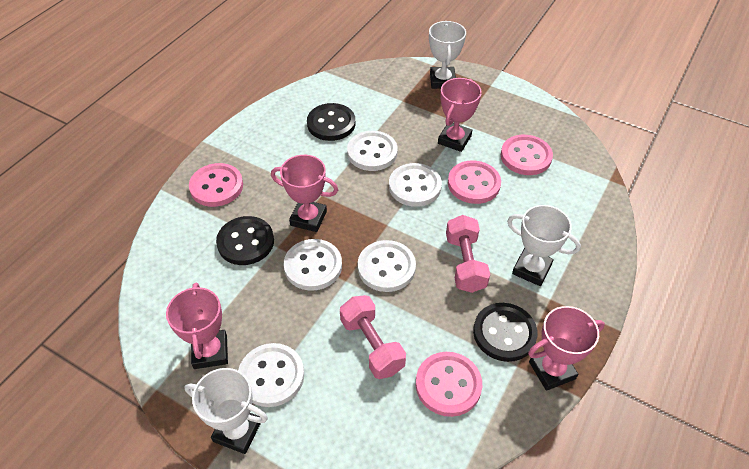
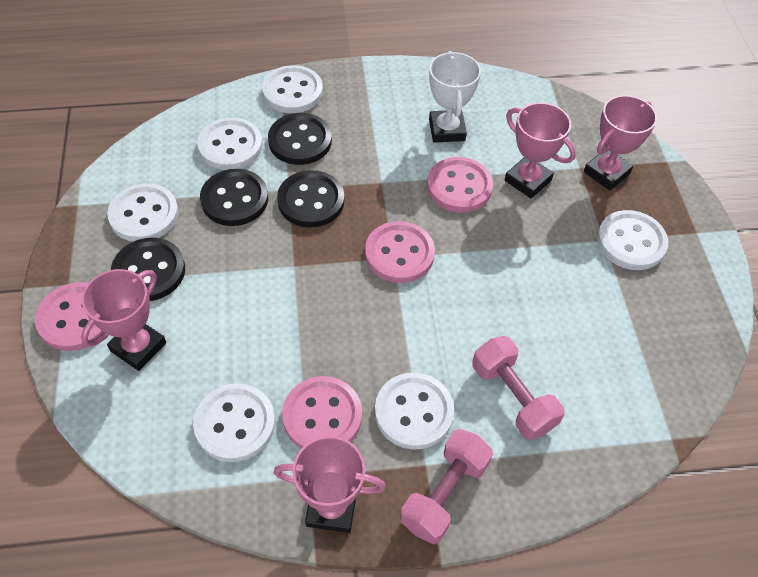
black button: 3 -> 4
white button: 5 -> 6
white trophy: 3 -> 1

